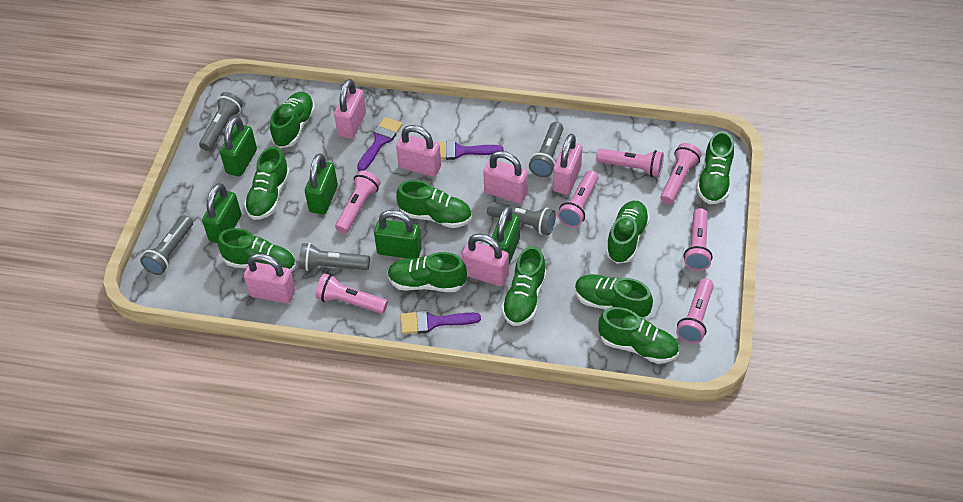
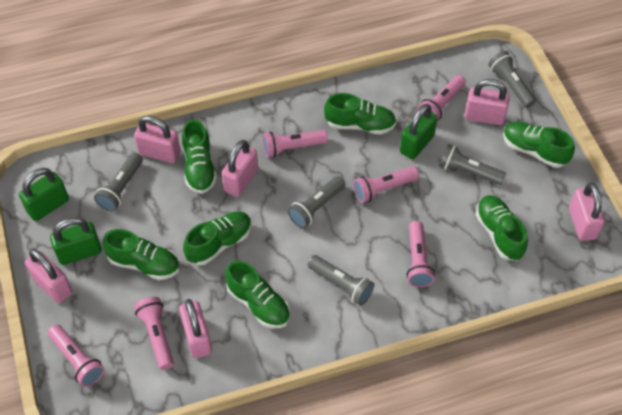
green padlock: 5 -> 3
green shoe: 10 -> 7
pink flashlight: 7 -> 6
purple brush: 3 -> 0

